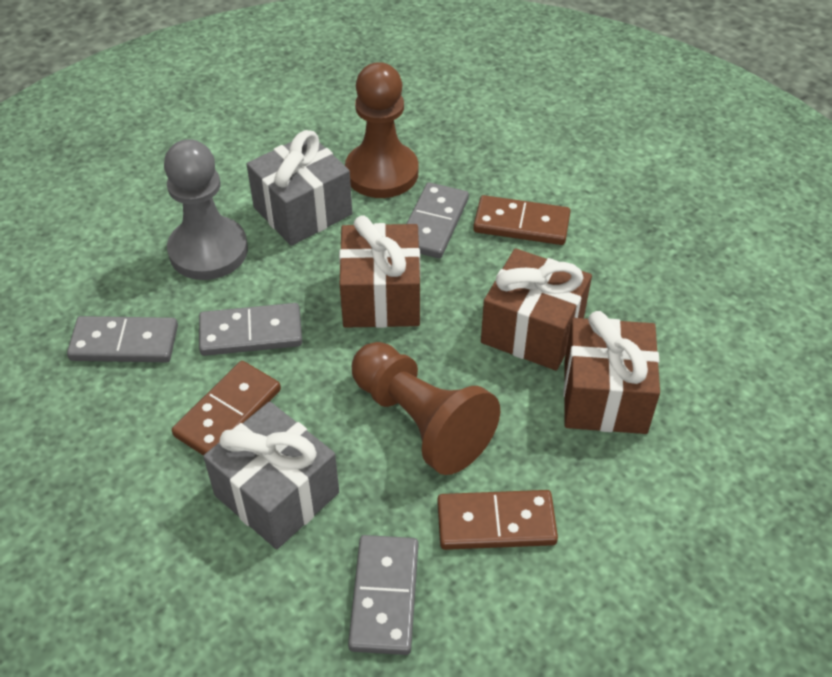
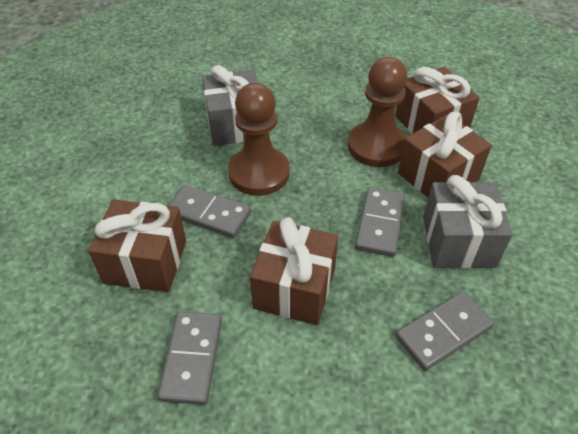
brown domino: 3 -> 0
brown gift: 3 -> 4
grey pawn: 1 -> 0

